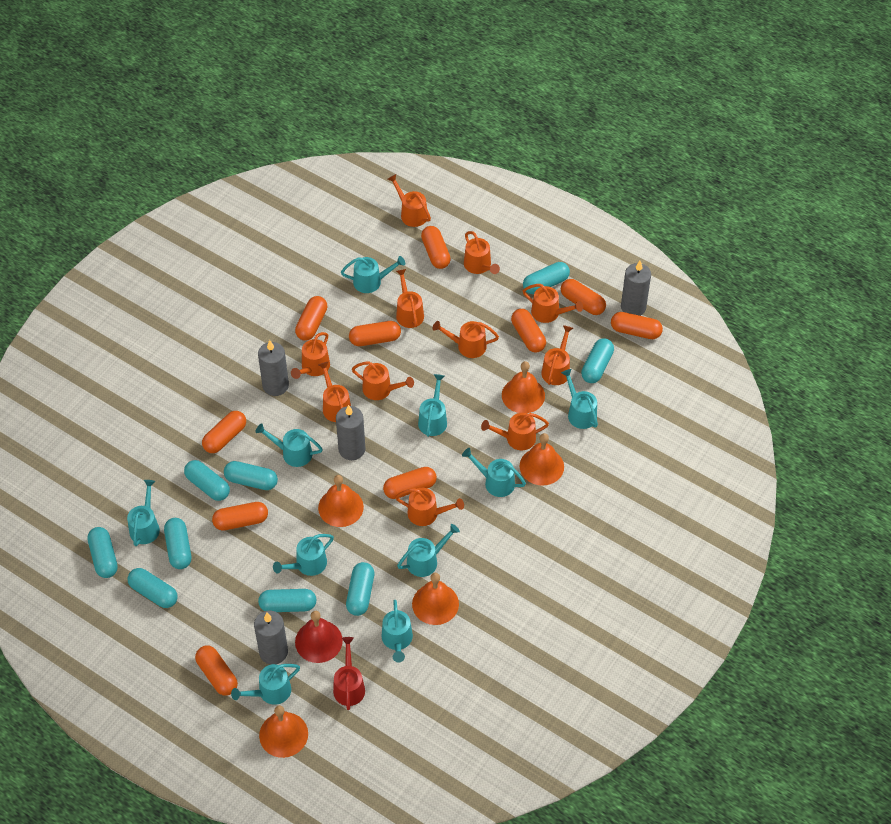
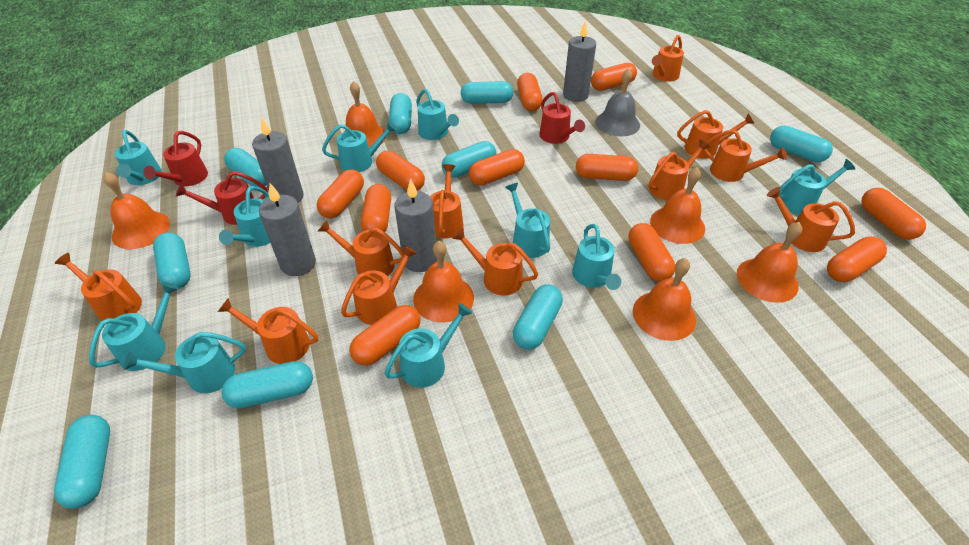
grey bell: 0 -> 1
orange bell: 5 -> 6
orange capsule: 10 -> 11
red bell: 1 -> 0
red watering can: 1 -> 3

